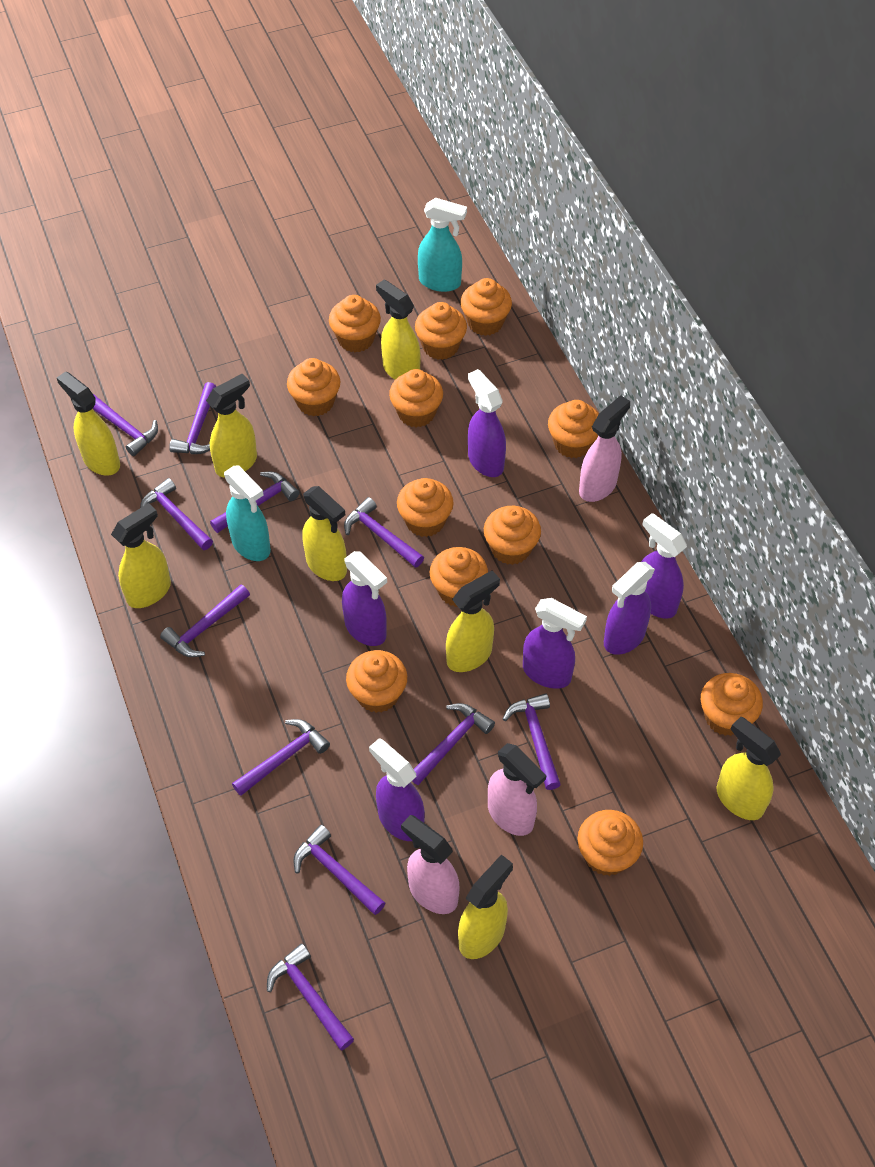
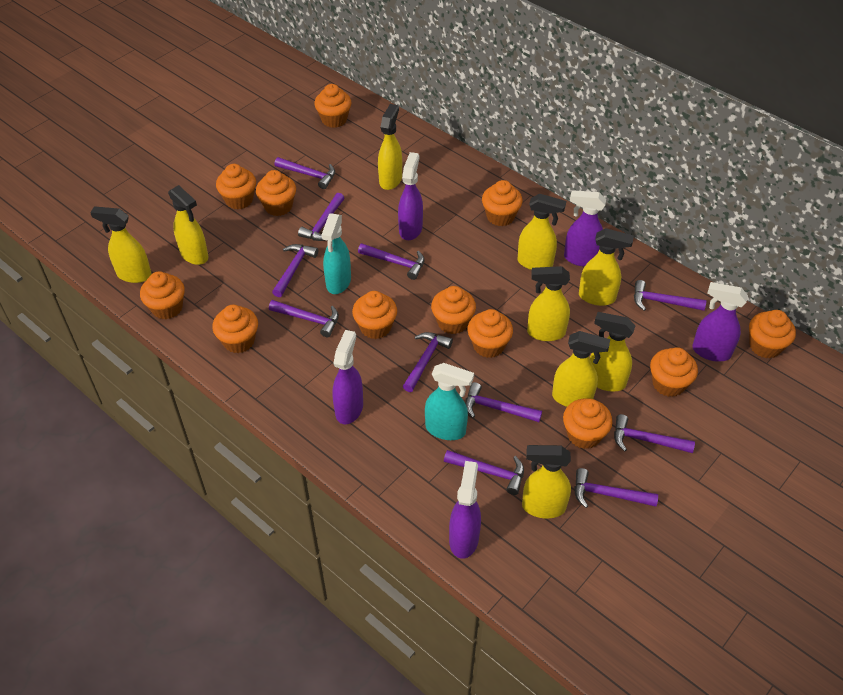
pink spray bottle: 3 -> 0
purple spray bottle: 6 -> 5
yellow spray bottle: 8 -> 9

